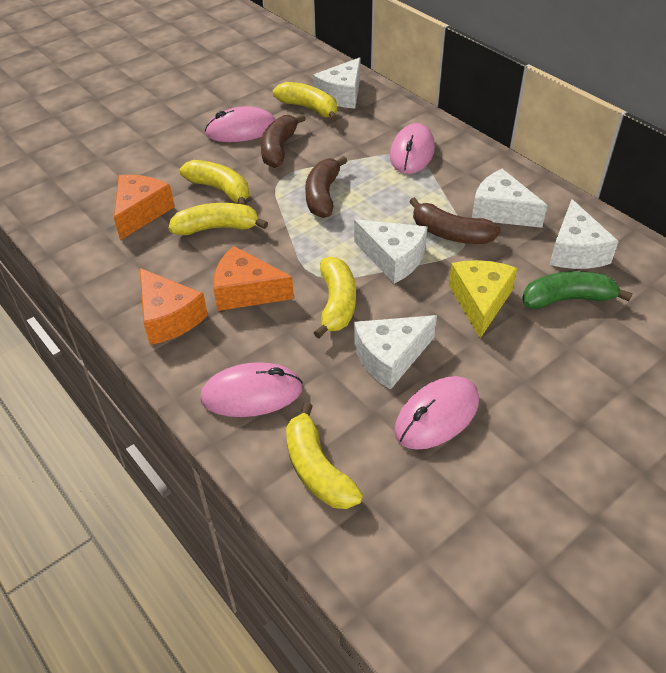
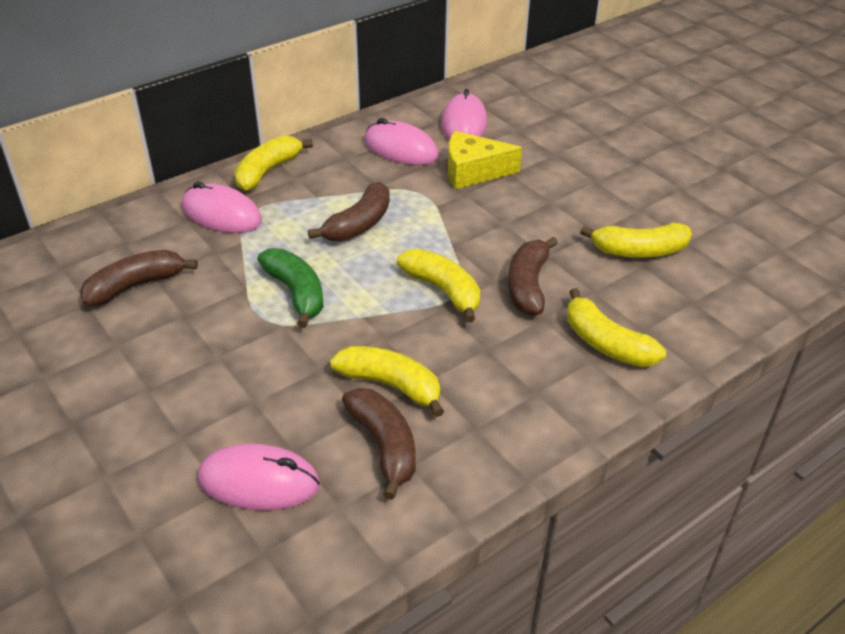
brown banana: 3 -> 4
orange cheese: 3 -> 0
white cheese: 5 -> 0

